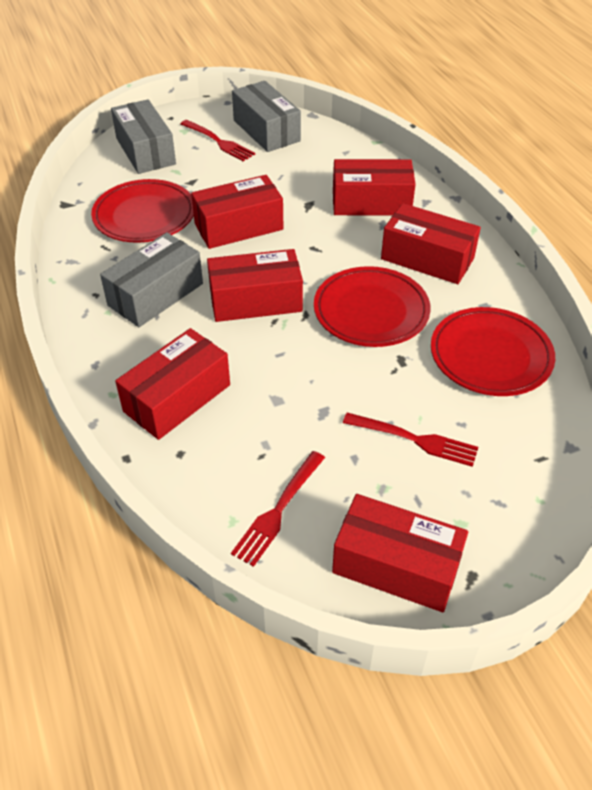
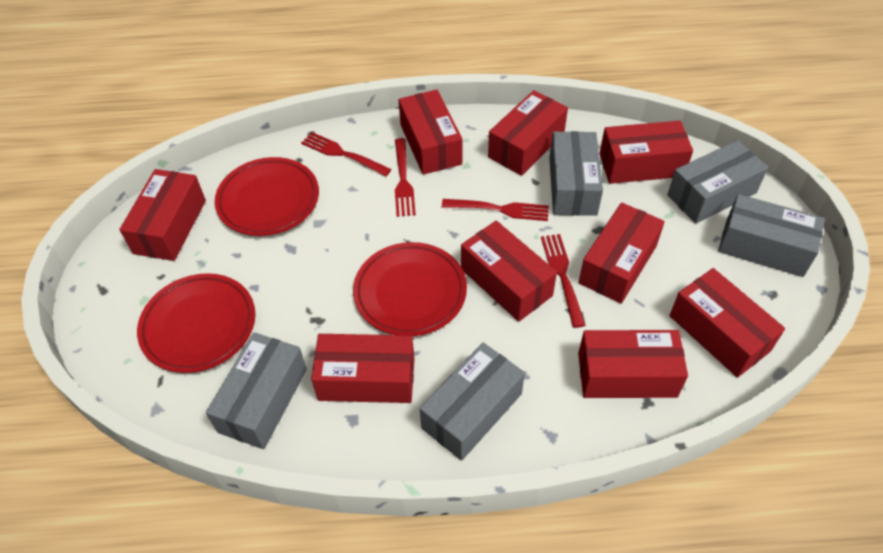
grey box: 3 -> 5
red box: 6 -> 9
red fork: 3 -> 4

